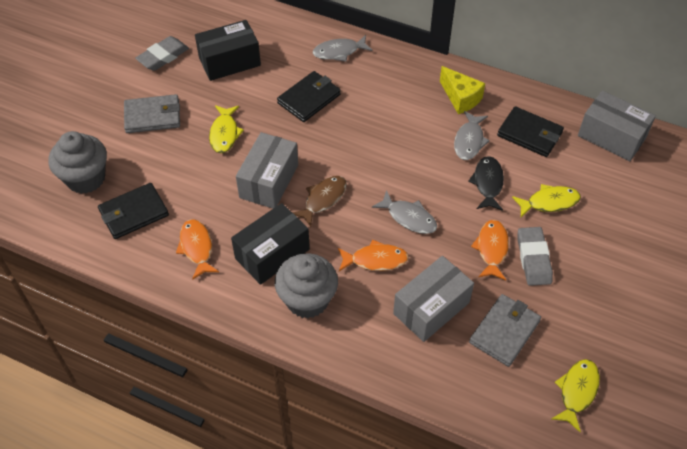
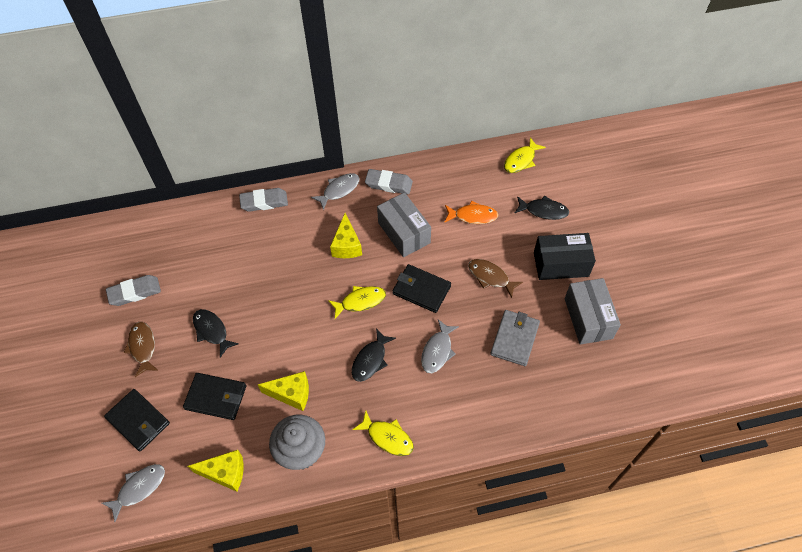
black box: 2 -> 1
black fish: 1 -> 3
brown fish: 1 -> 2
grey box: 3 -> 2
grey cupcake: 2 -> 1
grey eraser: 2 -> 3
grey wallet: 2 -> 1
orange fish: 3 -> 1
yellow cheese: 1 -> 3

